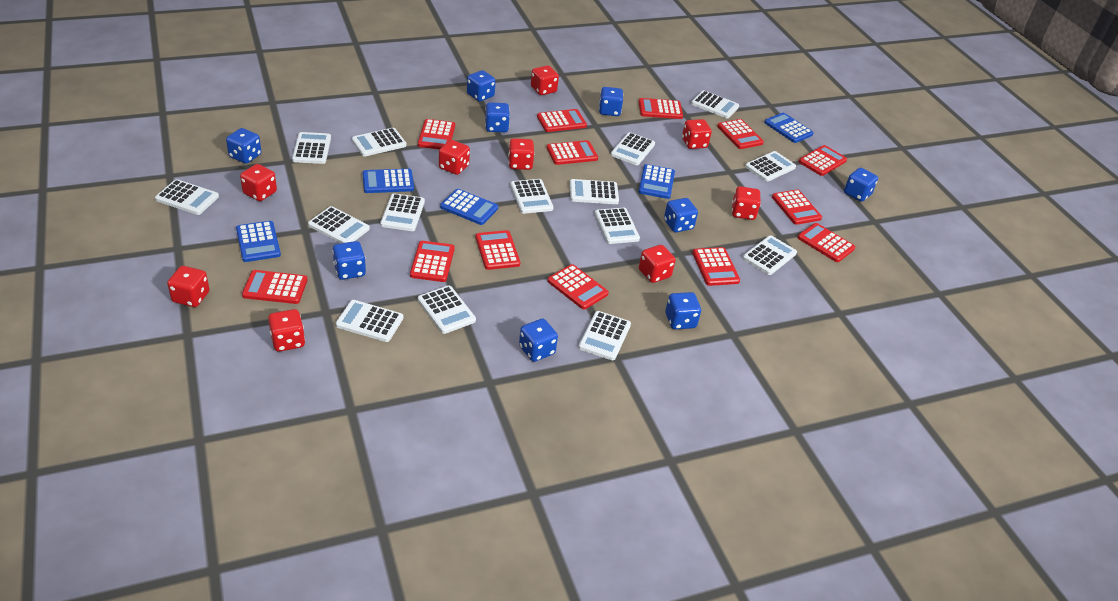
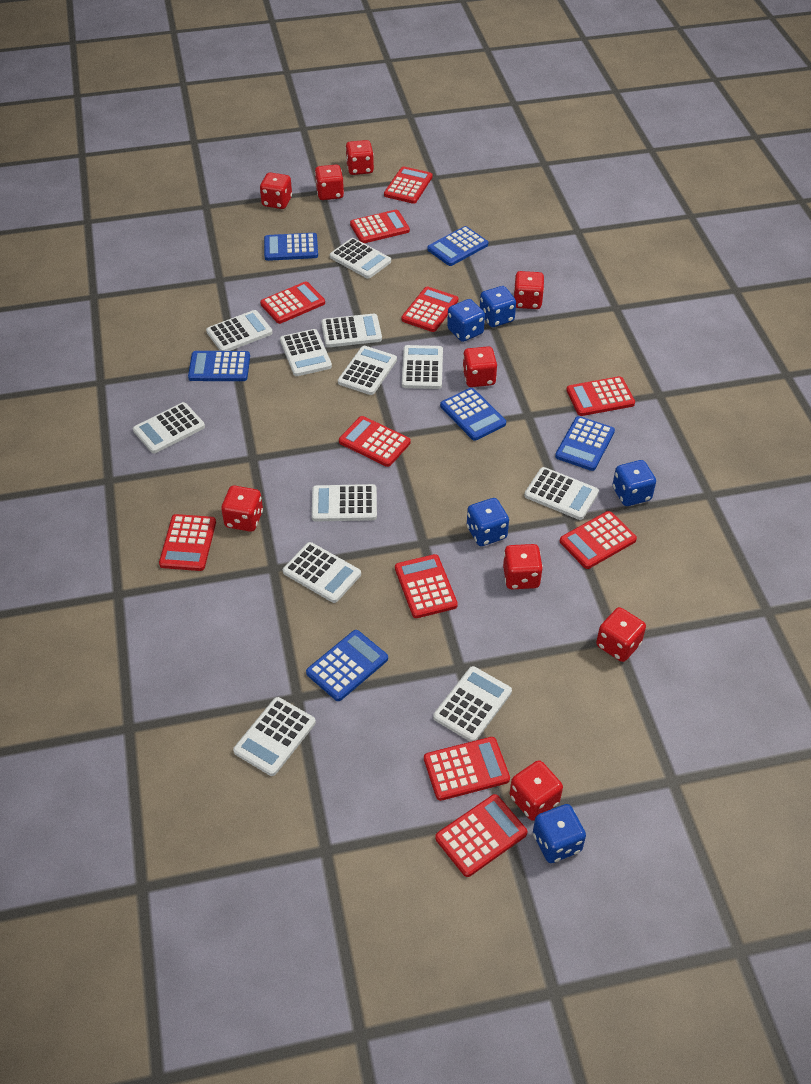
blue calculator: 5 -> 6
blue dice: 9 -> 5
red calculator: 13 -> 11
white calculator: 15 -> 12

